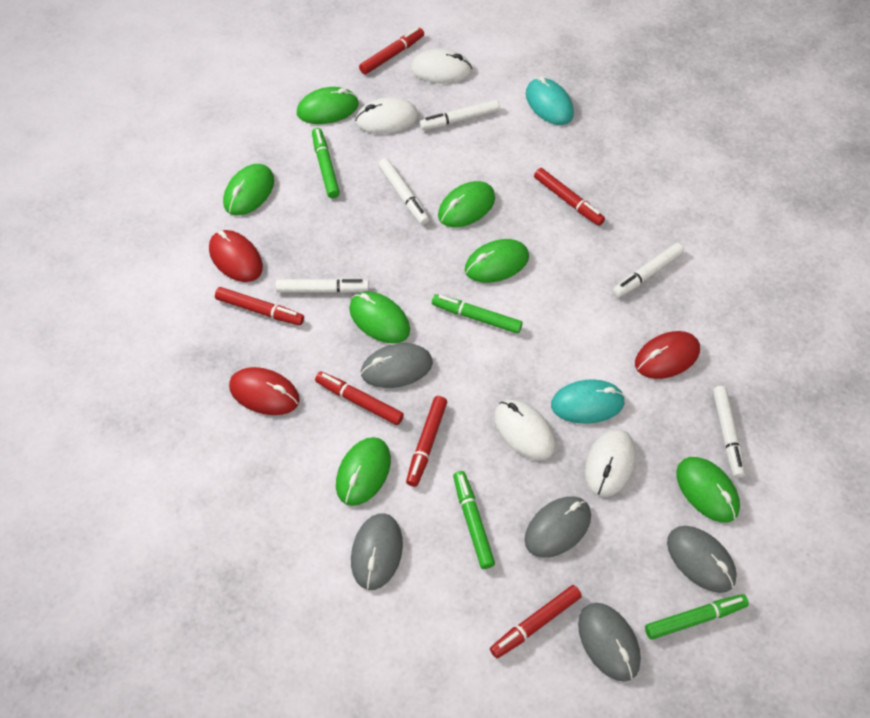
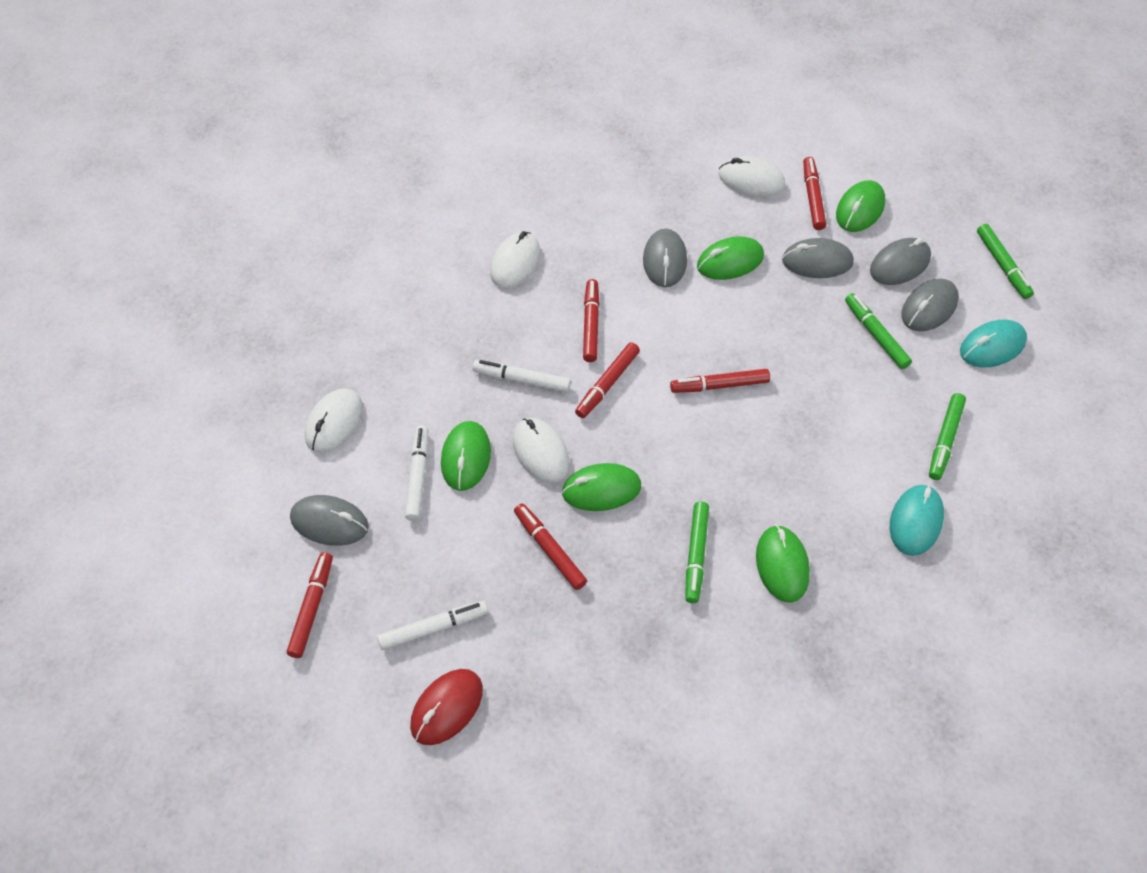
green mouse: 7 -> 5
red mouse: 3 -> 1
white marker: 5 -> 3

